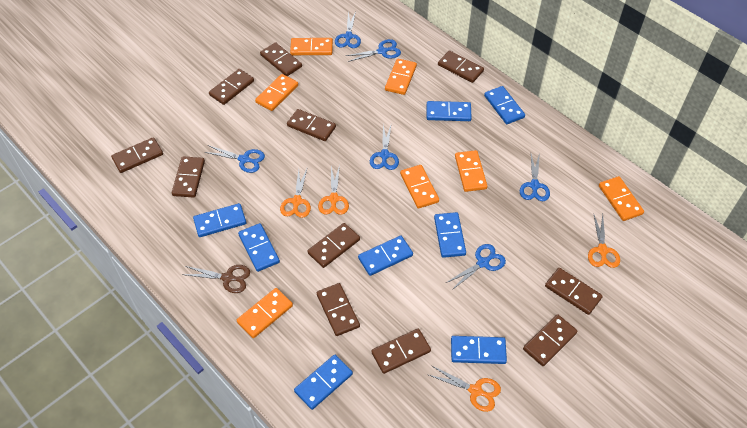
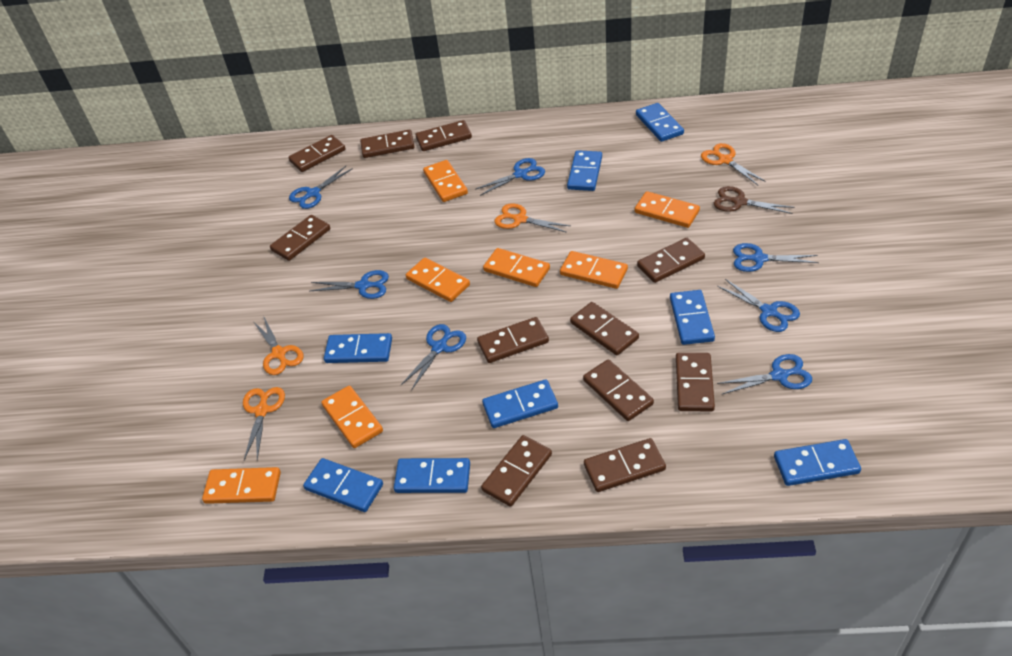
blue scissors: 6 -> 7

